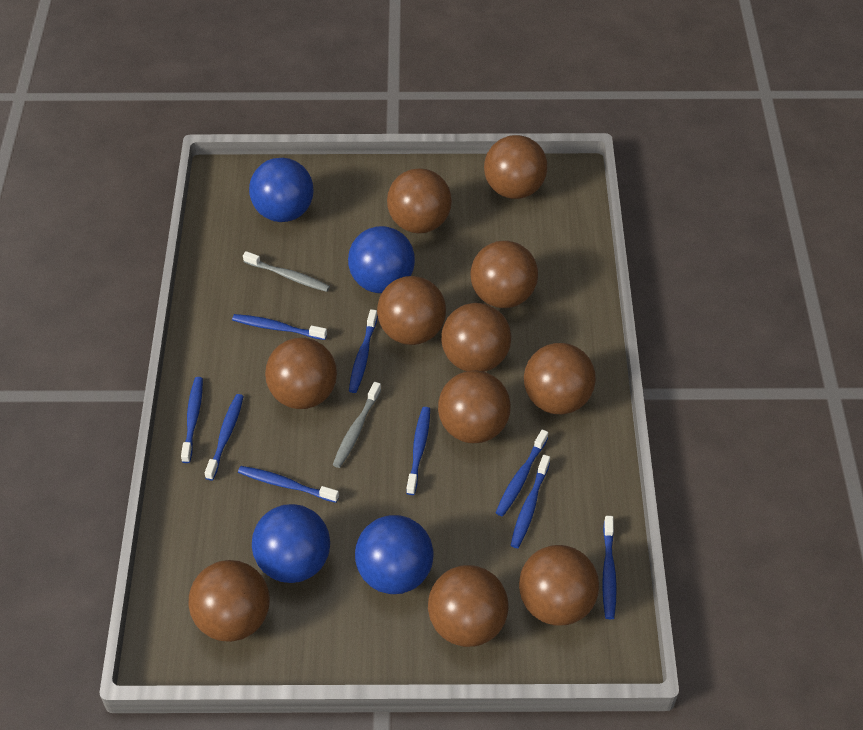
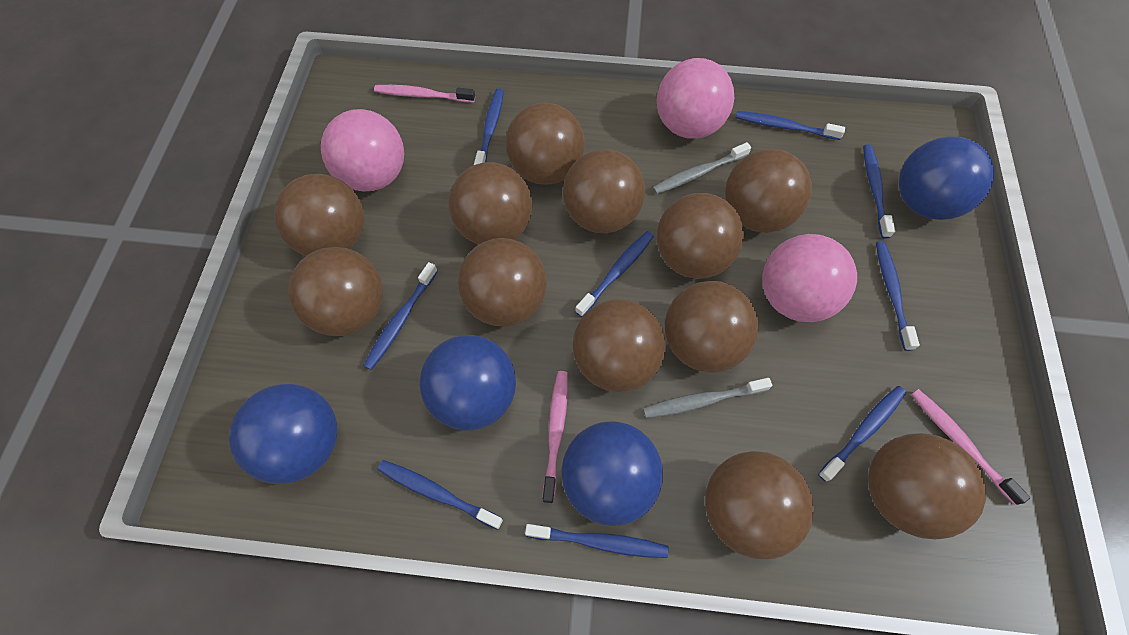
brown ball: 11 -> 12
pink ball: 0 -> 3
pink toothbrush: 0 -> 3

